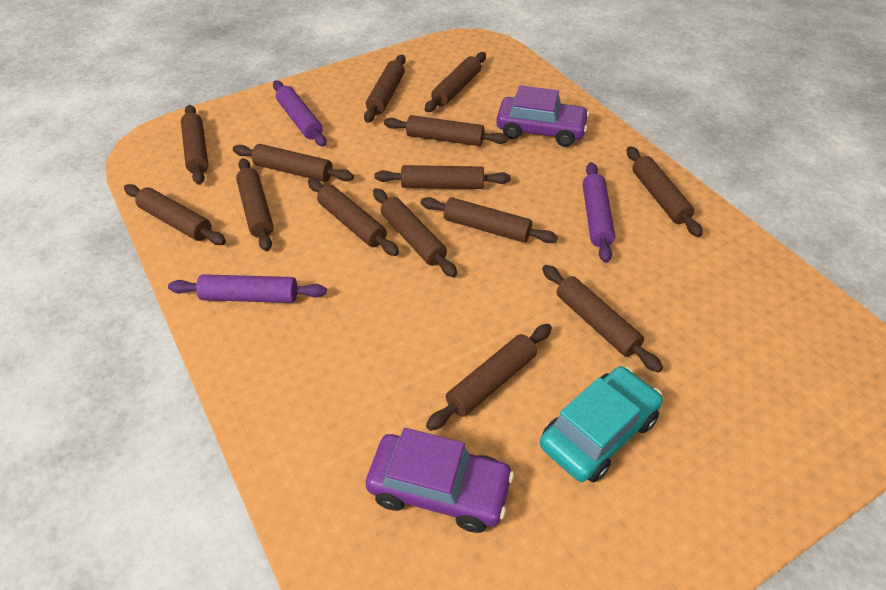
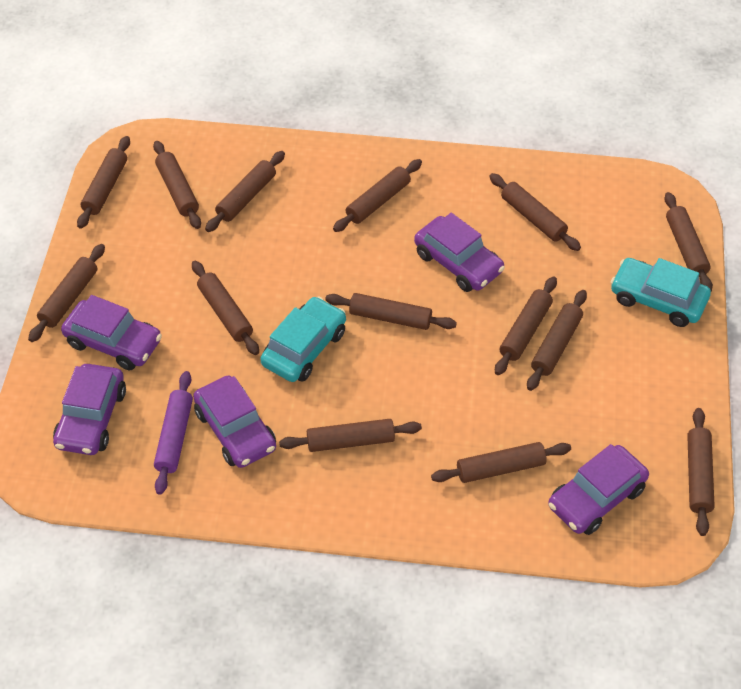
purple car: 2 -> 5
purple rolling pin: 3 -> 1
turquoise car: 1 -> 2

